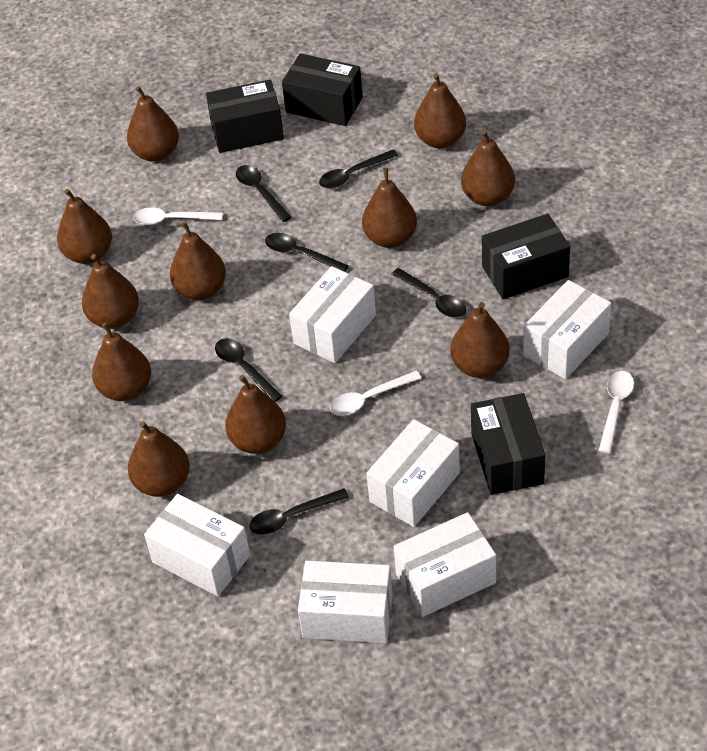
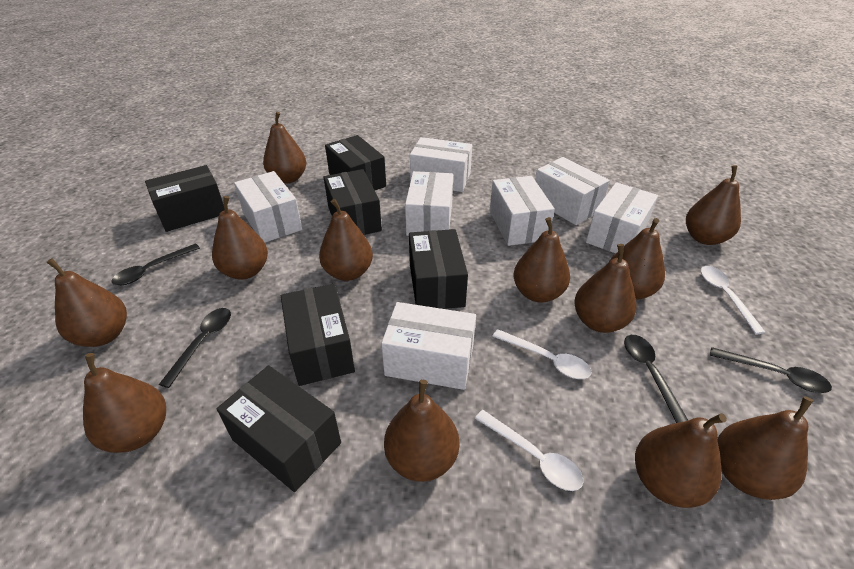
black box: 4 -> 6
black spoon: 6 -> 4
brown pear: 11 -> 12
white box: 6 -> 7

